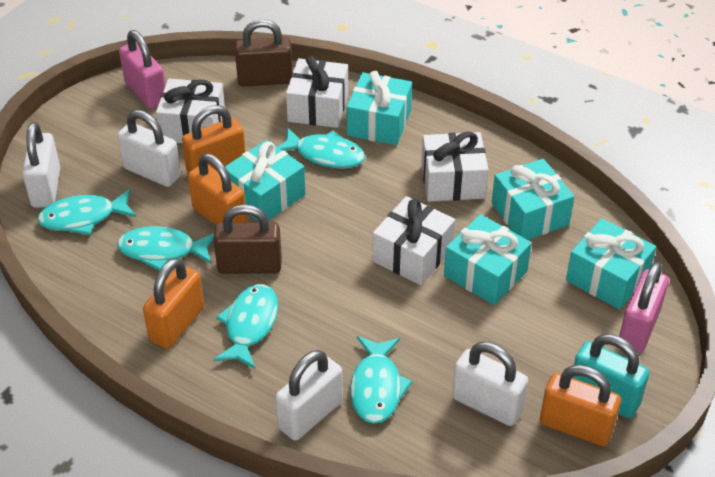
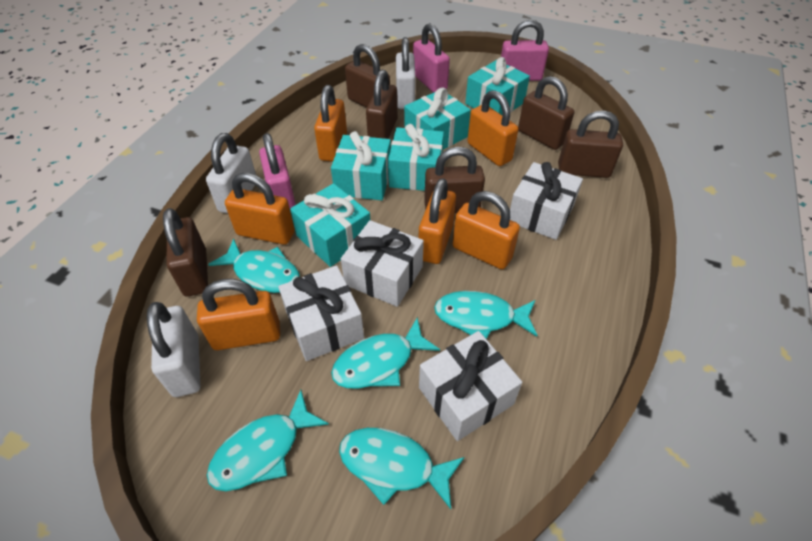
brown padlock: 2 -> 6
orange padlock: 4 -> 6
pink padlock: 2 -> 3
turquoise padlock: 1 -> 0
white padlock: 4 -> 3

